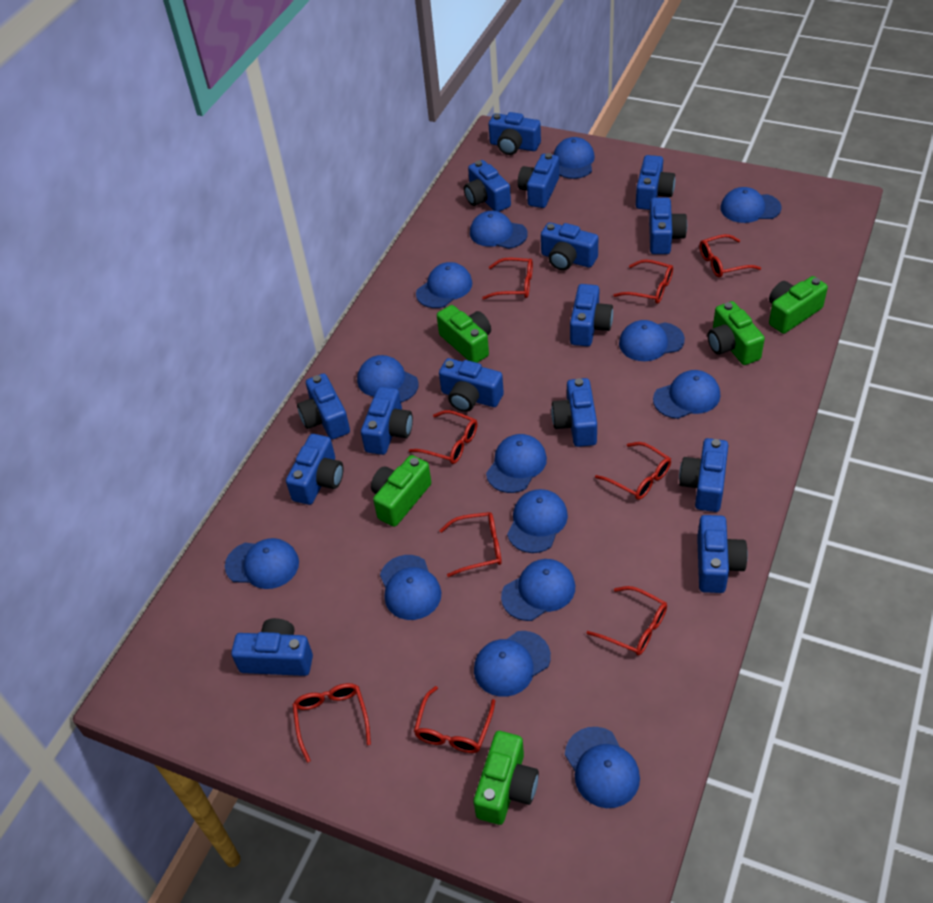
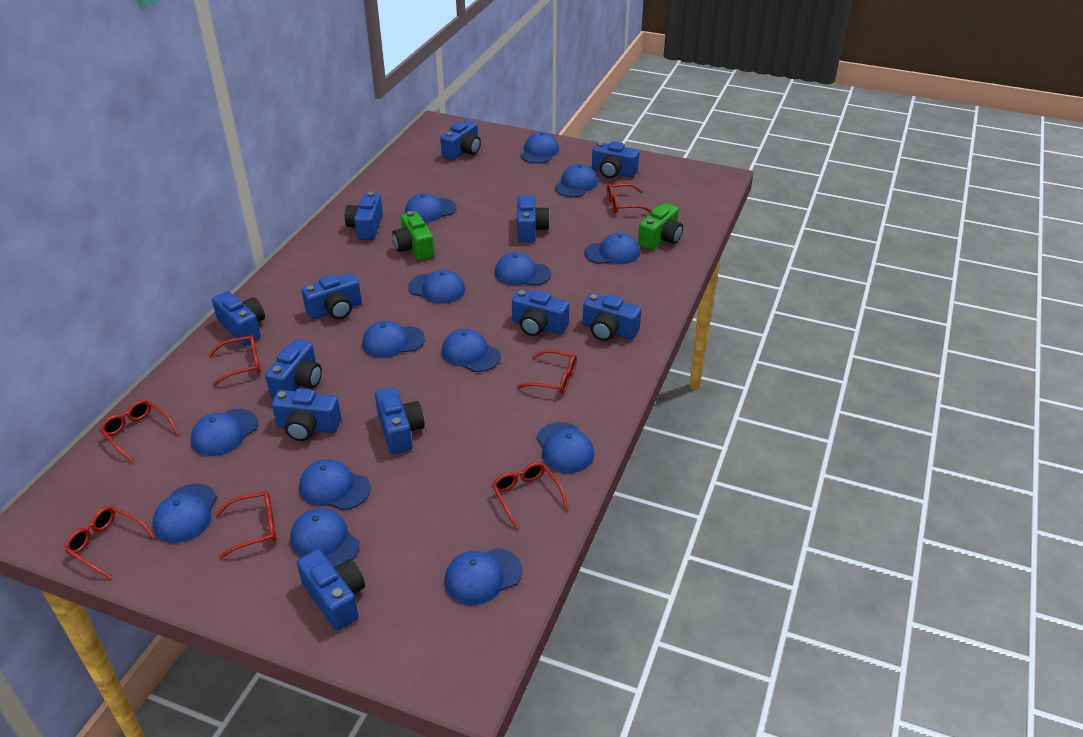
blue camera: 15 -> 12
green camera: 5 -> 2
red glasses: 9 -> 7

